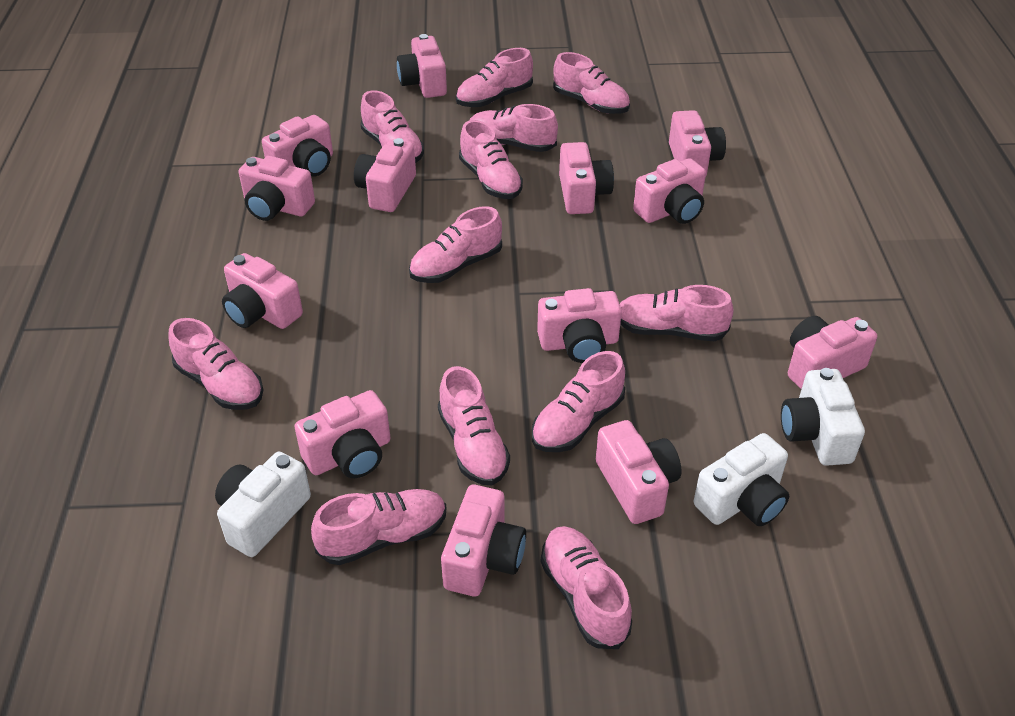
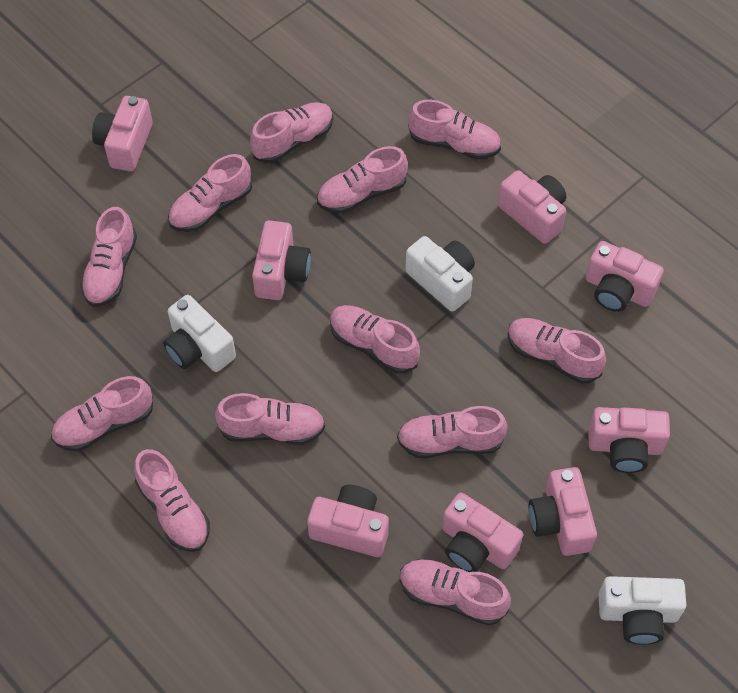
pink camera: 13 -> 8

